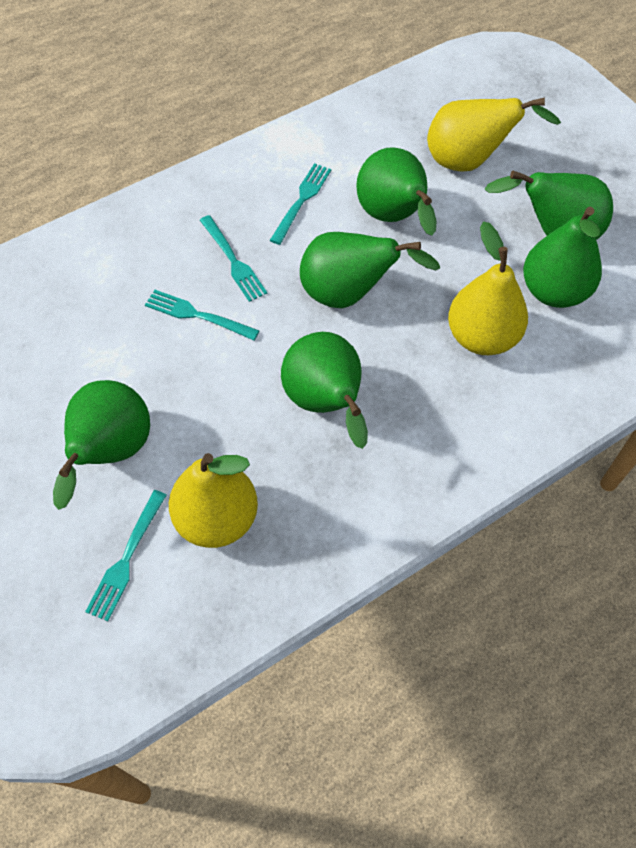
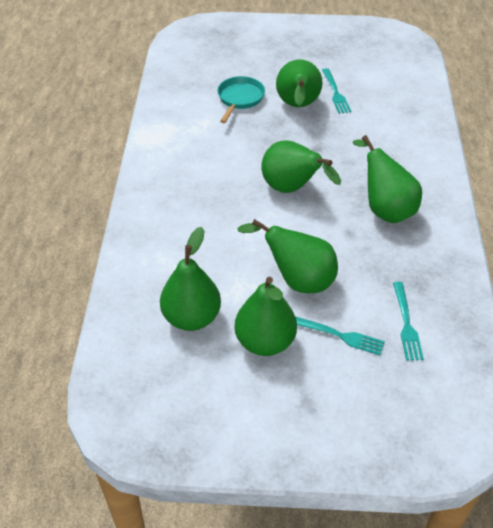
turquoise fork: 4 -> 3
turquoise pan: 0 -> 1
yellow pear: 3 -> 0

